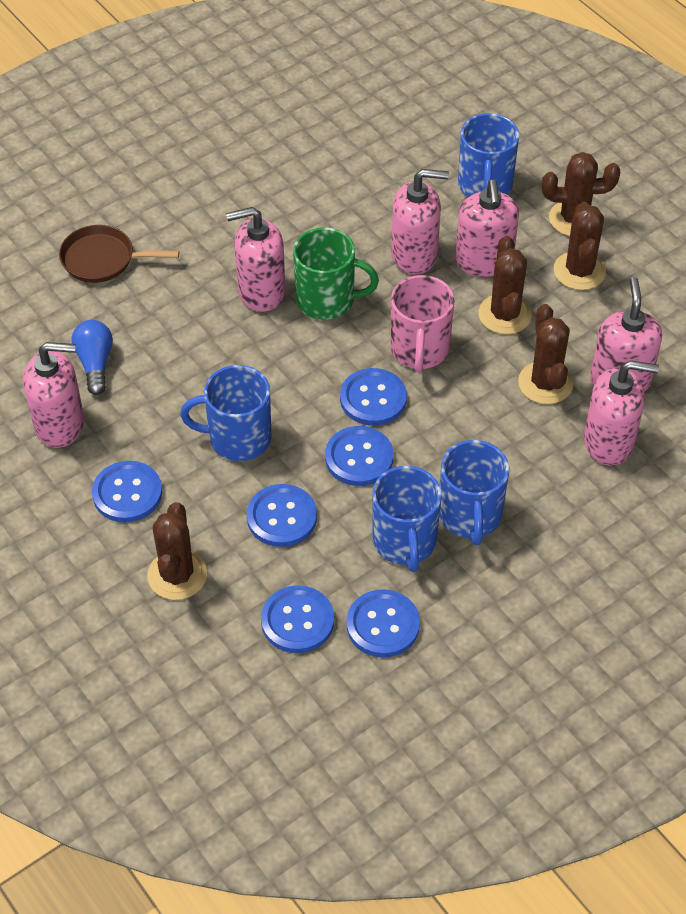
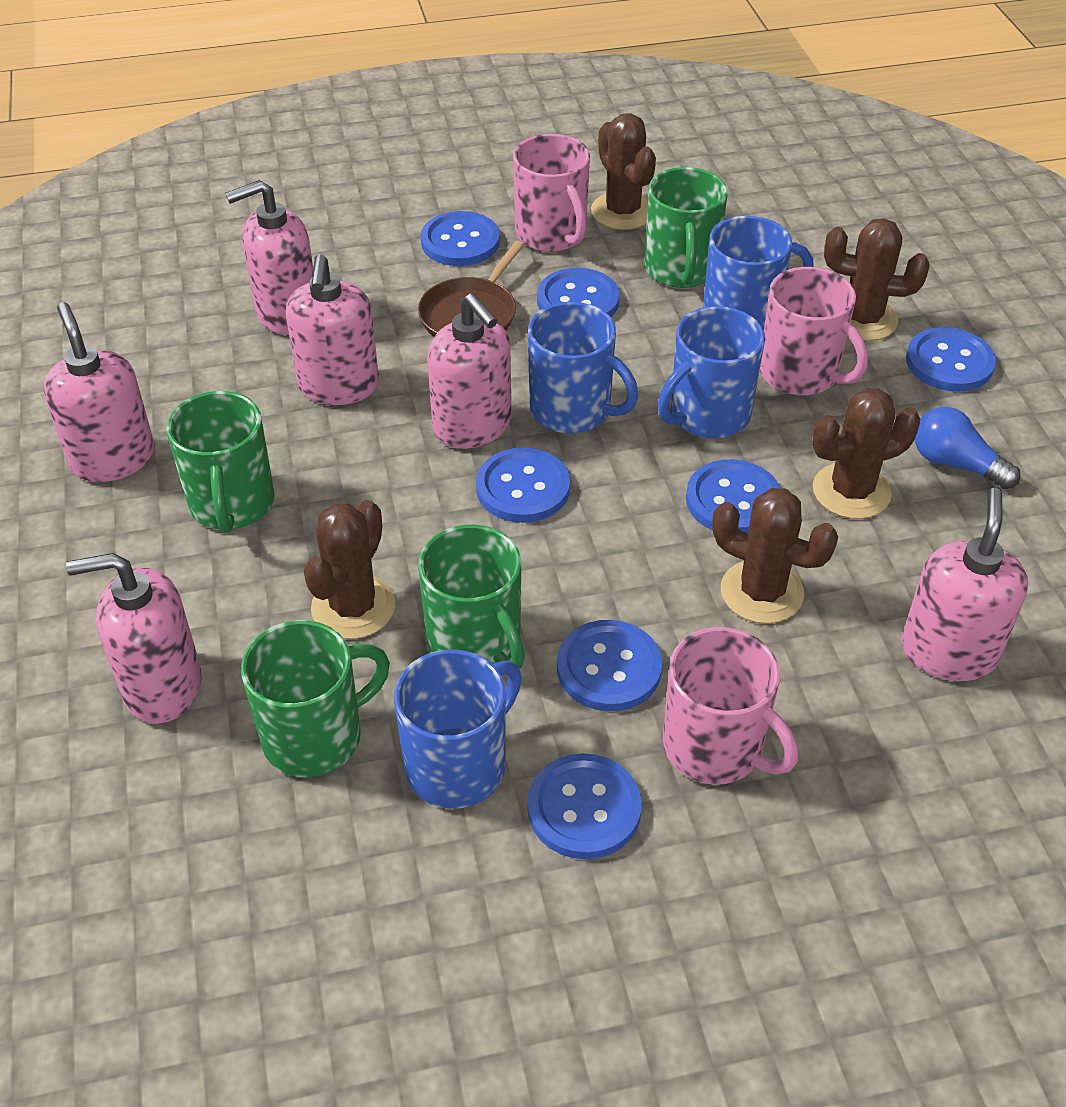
blue button: 6 -> 7
green mug: 1 -> 4
pink mug: 1 -> 3

